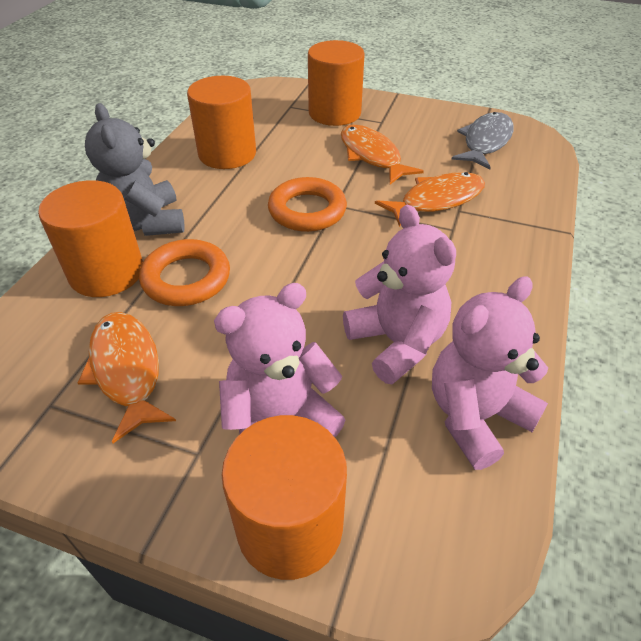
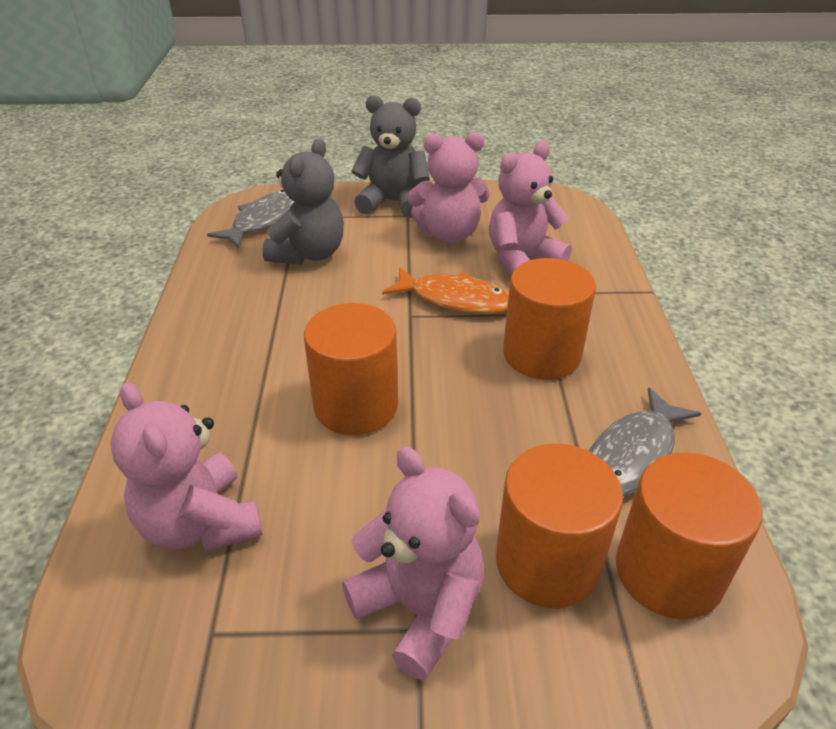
grey fish: 1 -> 2
grey teddy bear: 1 -> 2
orange fish: 3 -> 1
orange ring: 2 -> 0
pink teddy bear: 3 -> 4

